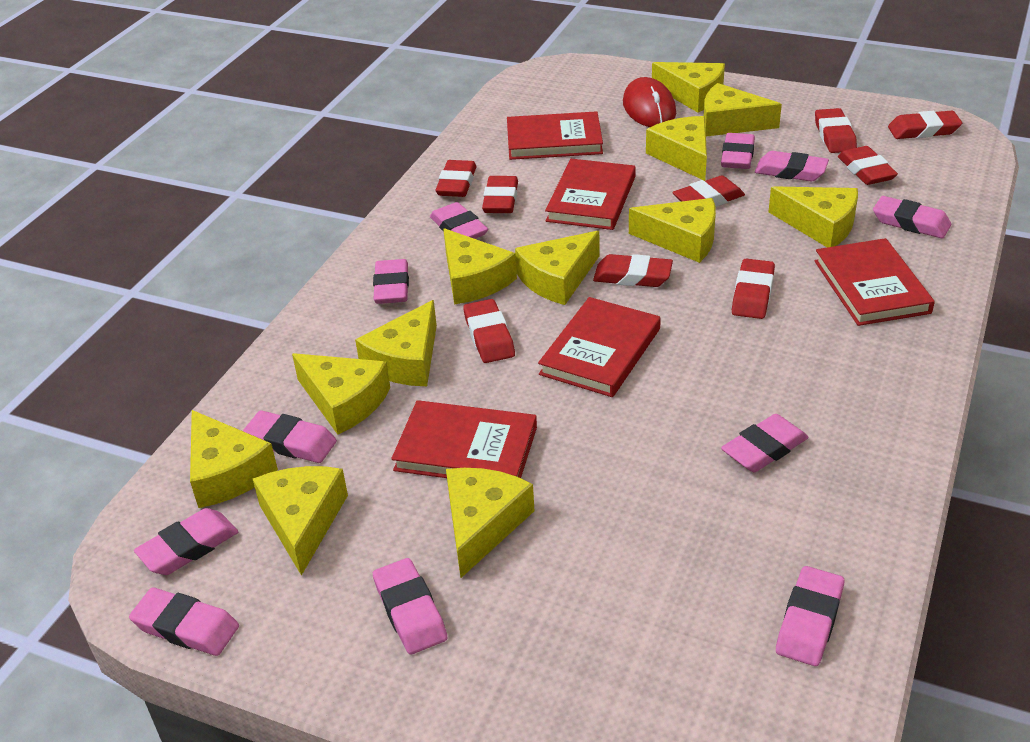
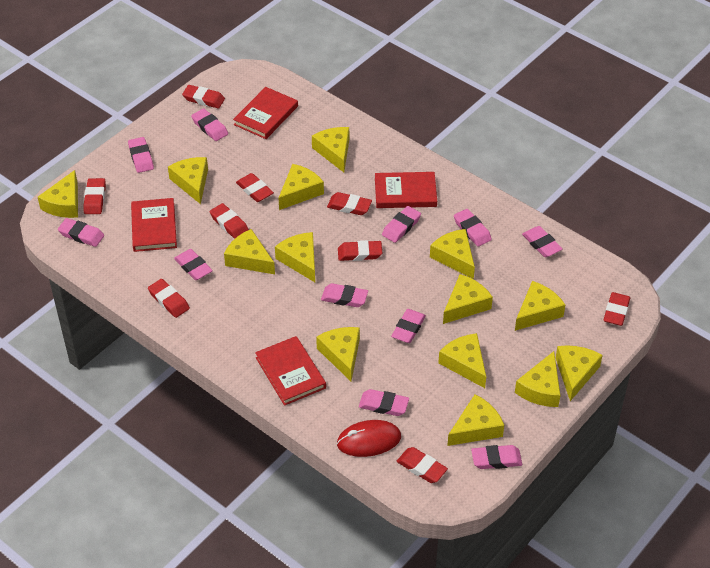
red book: 5 -> 4
yellow cheese: 12 -> 14

